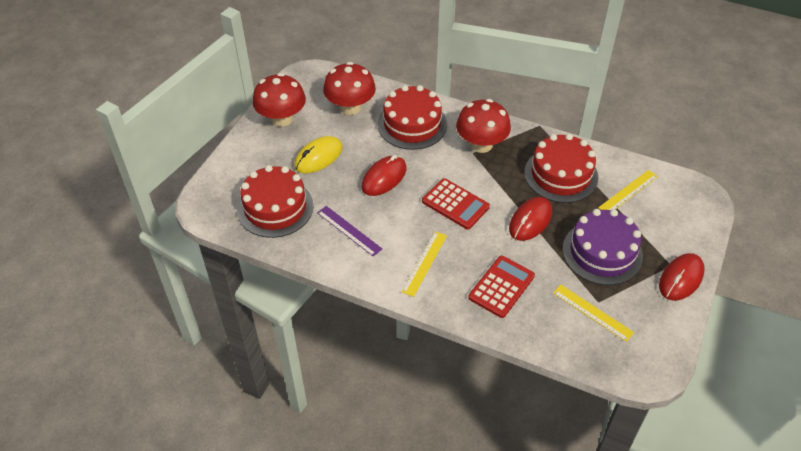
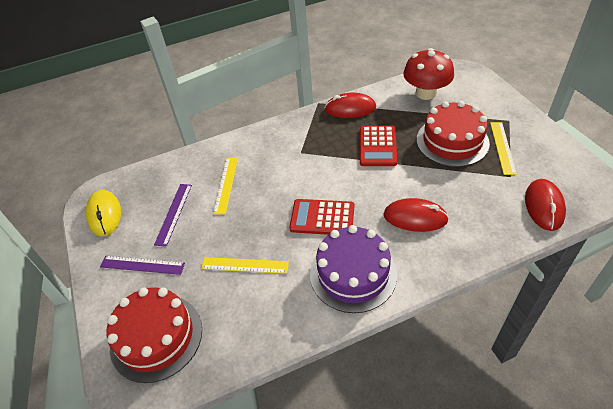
purple ruler: 1 -> 2
red cake: 3 -> 2
red mushroom: 3 -> 1

